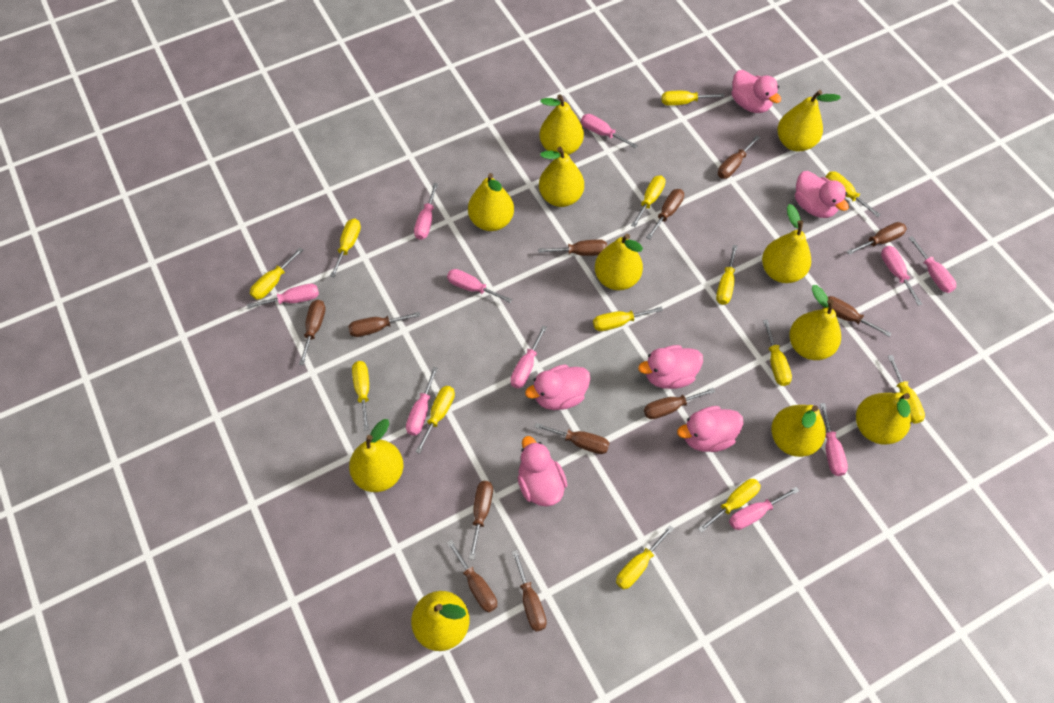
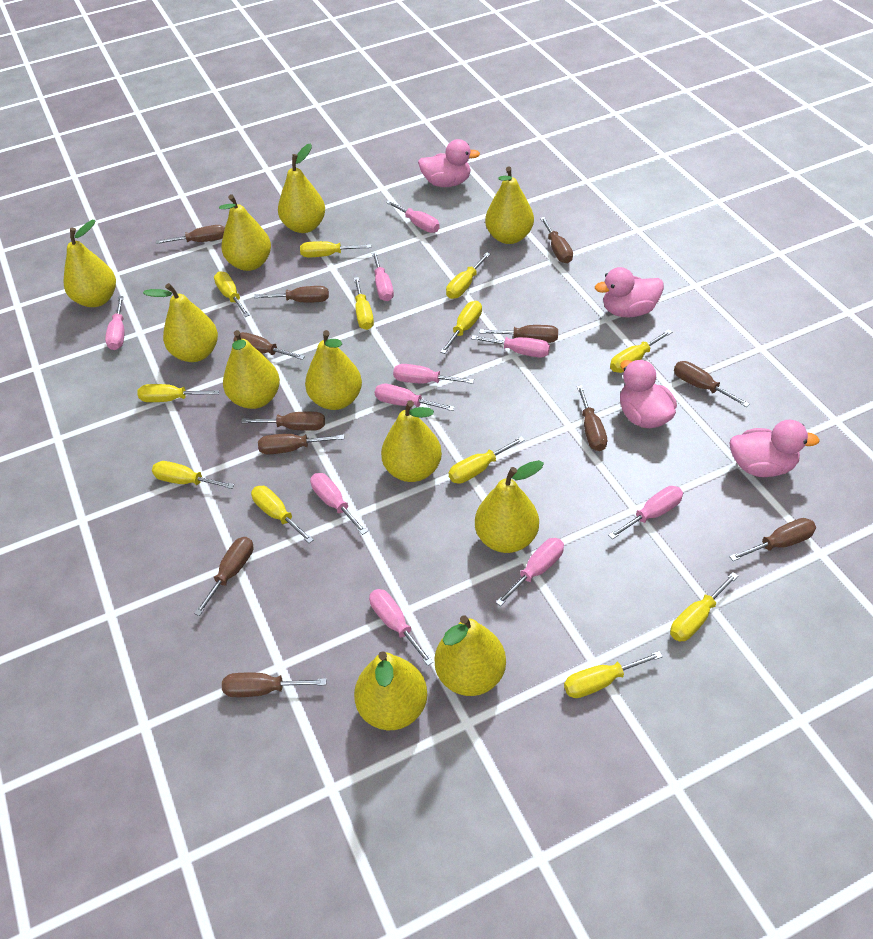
pink duck: 6 -> 4
yellow screwdriver: 13 -> 12

